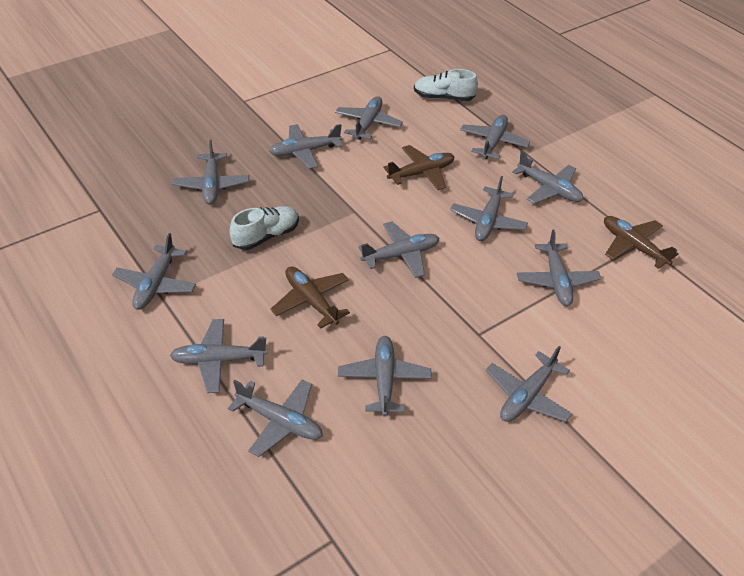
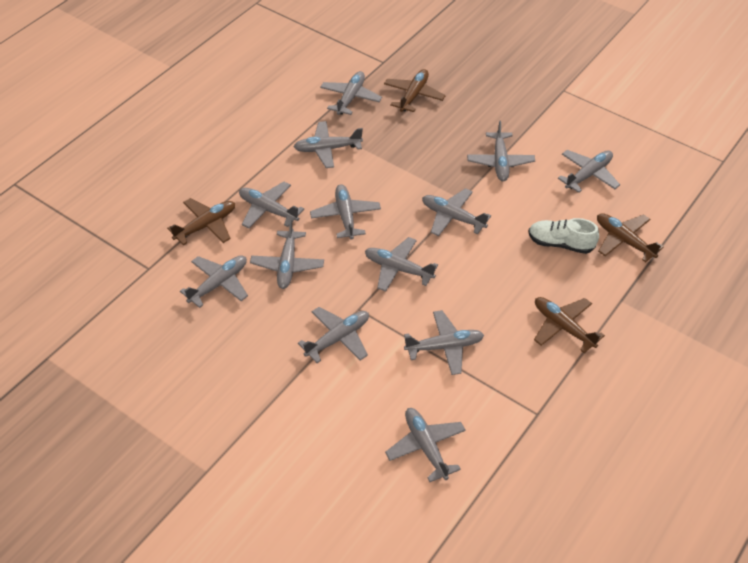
brown plane: 3 -> 4
white shoe: 2 -> 1

